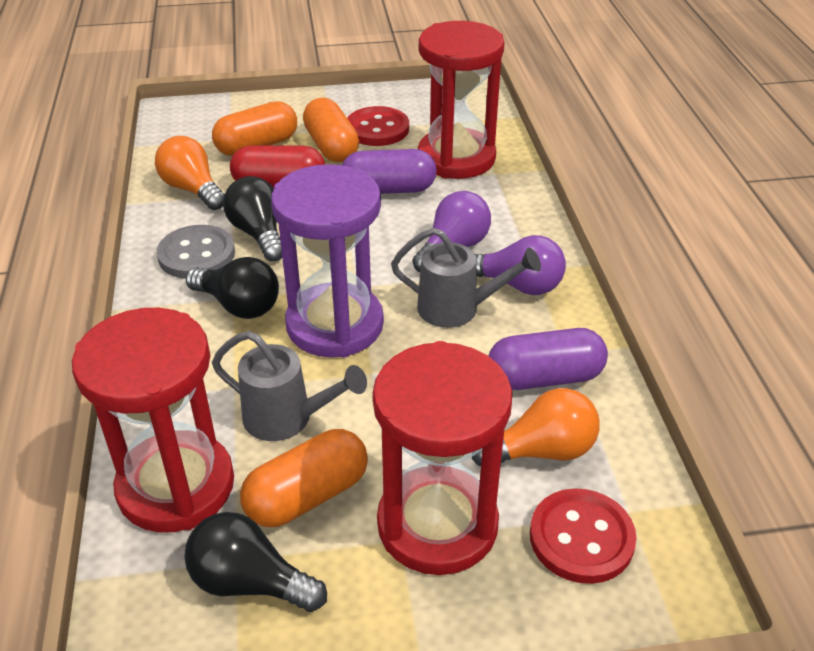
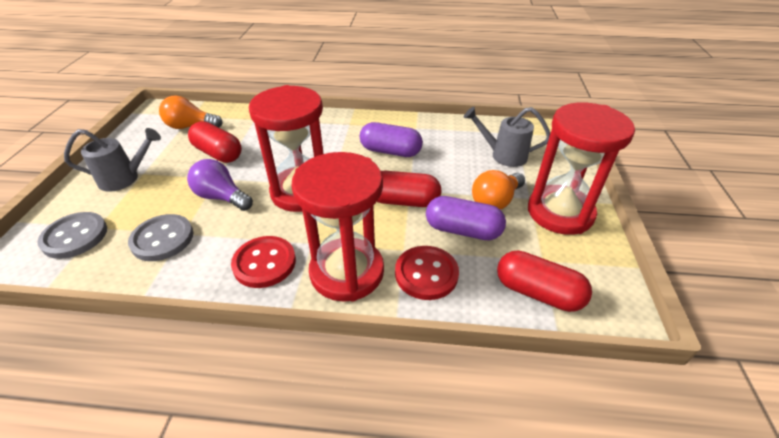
black light bulb: 3 -> 0
grey button: 1 -> 2
orange capsule: 3 -> 0
purple hourglass: 1 -> 0
purple light bulb: 2 -> 1
red capsule: 1 -> 3

